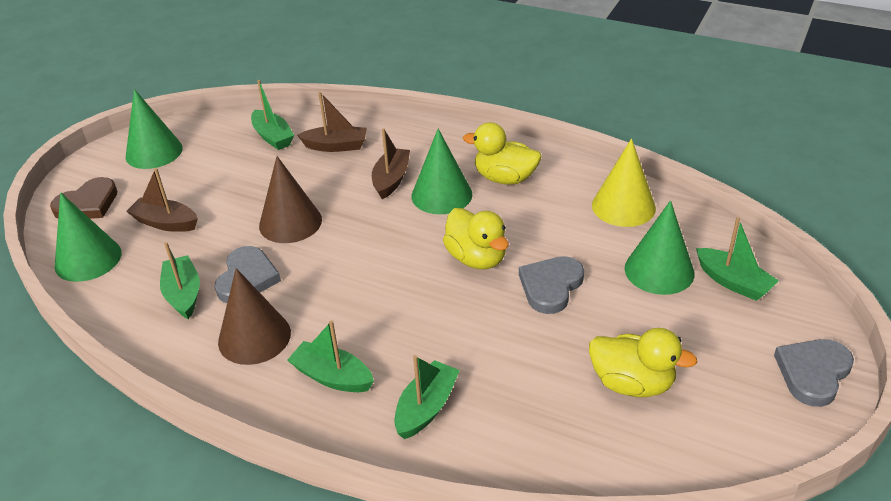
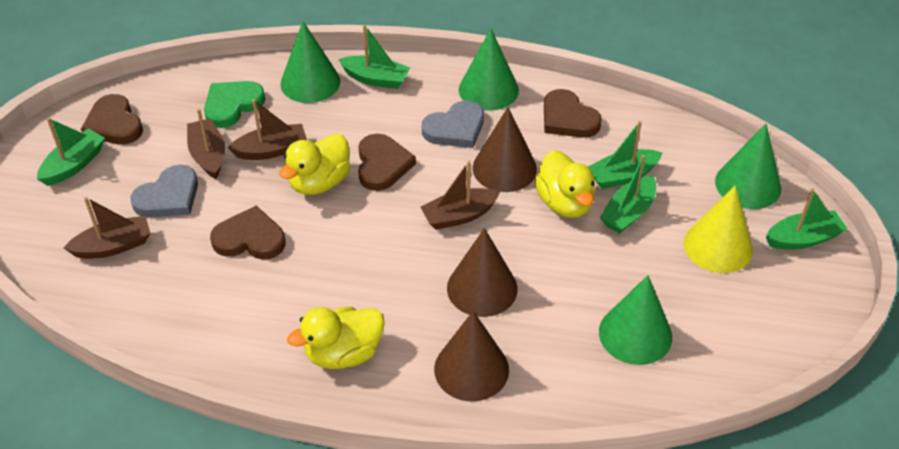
brown boat: 3 -> 4
brown cone: 2 -> 3
brown heart: 1 -> 4
green heart: 0 -> 1
grey heart: 3 -> 2

